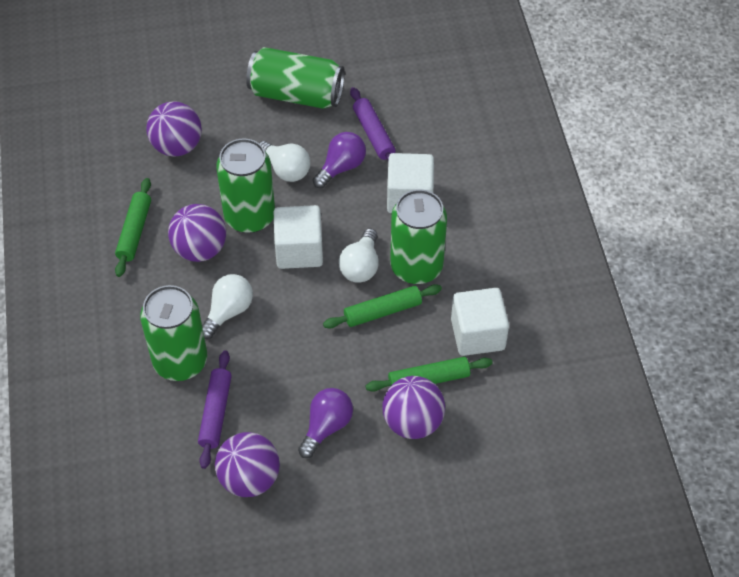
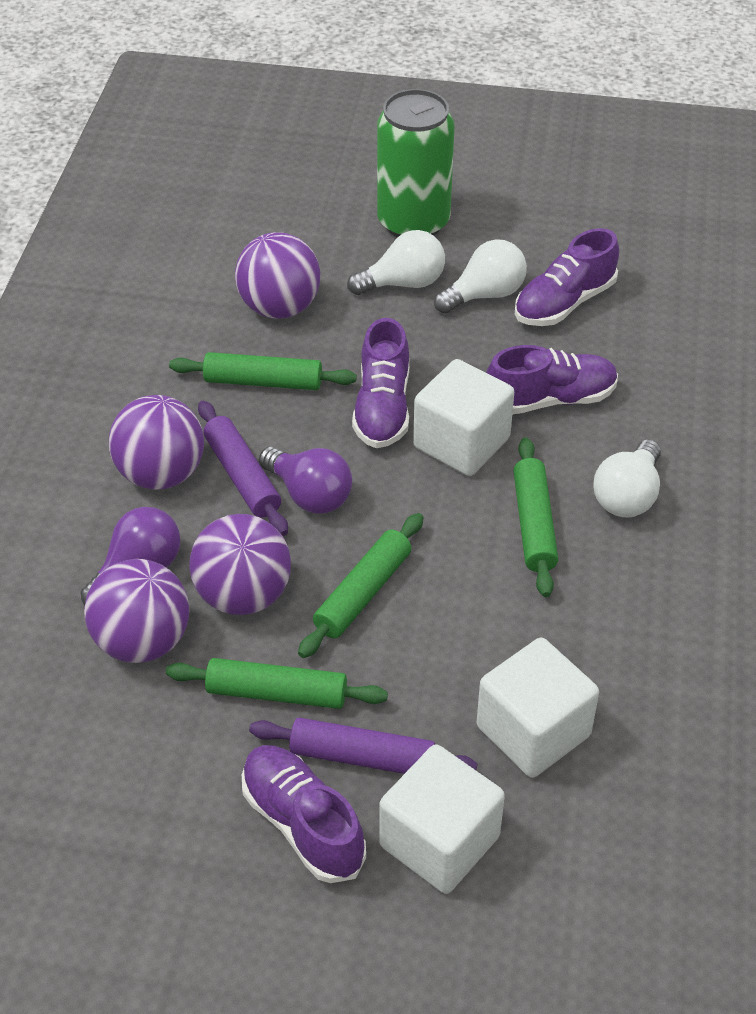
green can: 4 -> 1
green rolling pin: 3 -> 4
purple shoe: 0 -> 4

